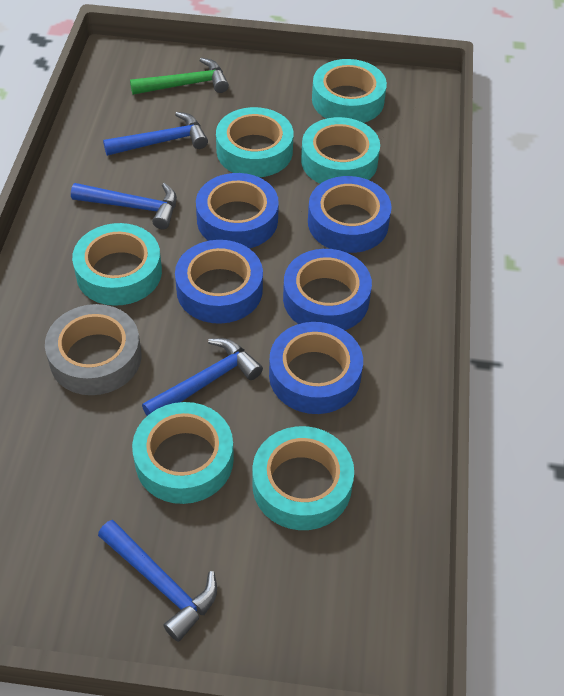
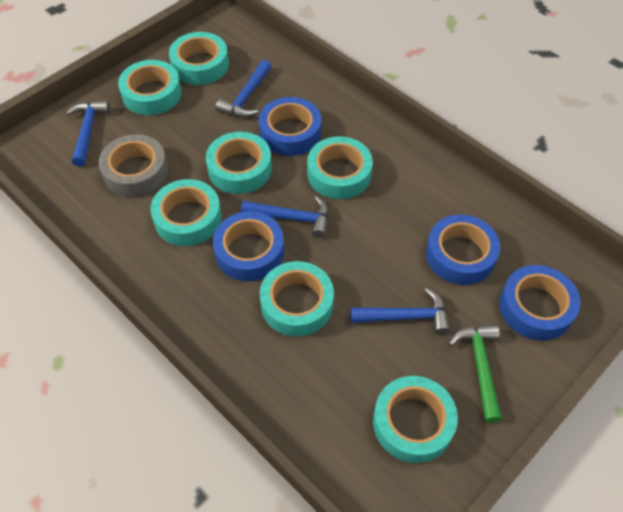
blue tape: 5 -> 4
turquoise tape: 6 -> 7

